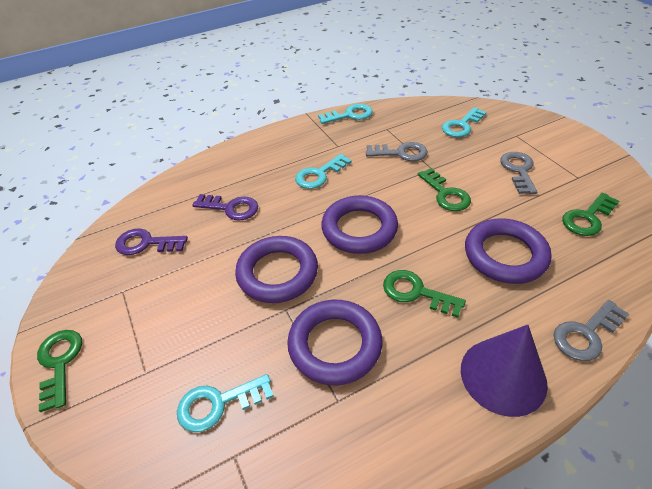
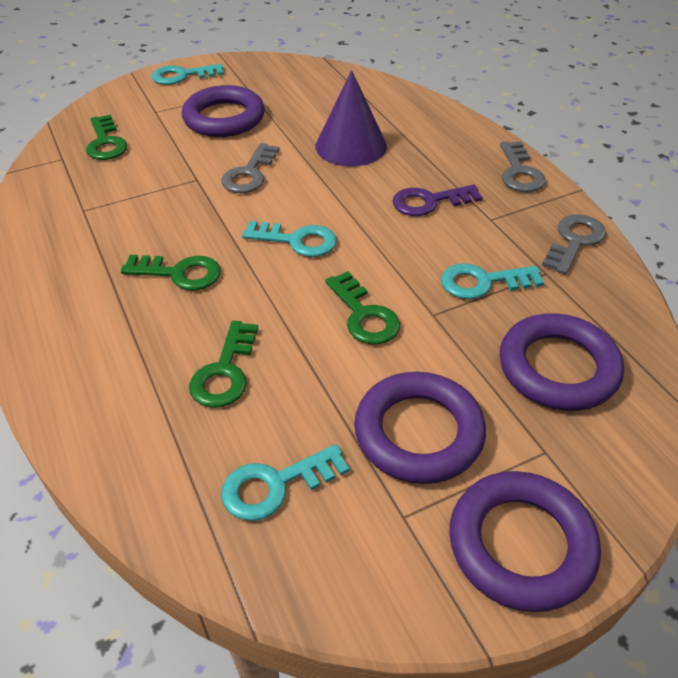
purple key: 2 -> 1

